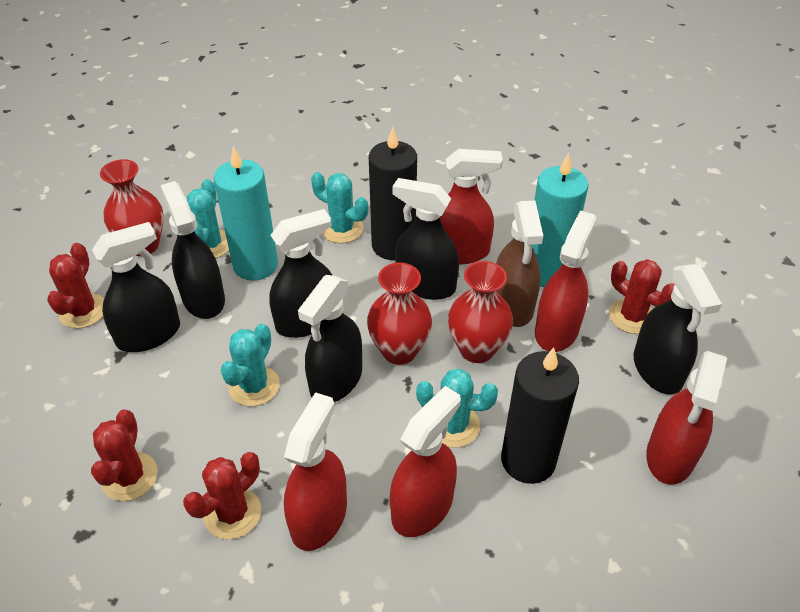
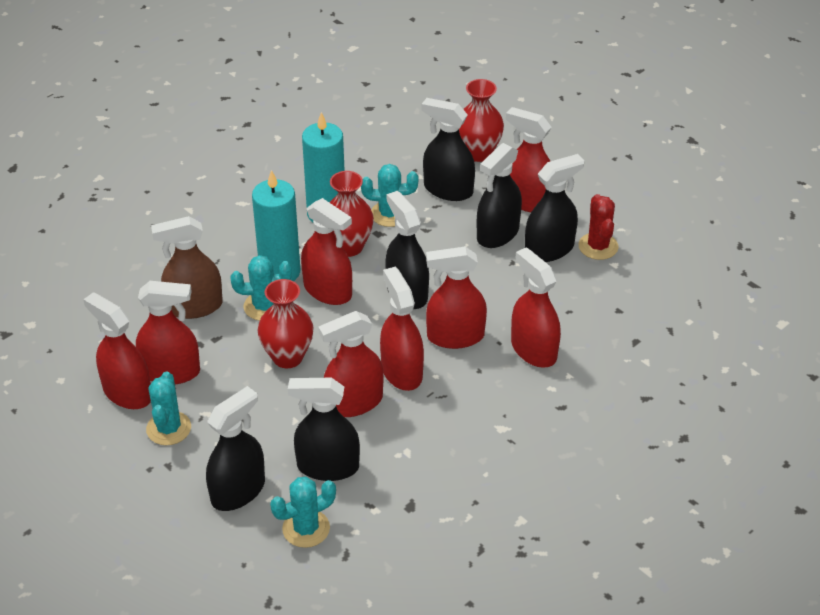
black candle: 2 -> 0
red cactus: 4 -> 1
red spray bottle: 5 -> 8

